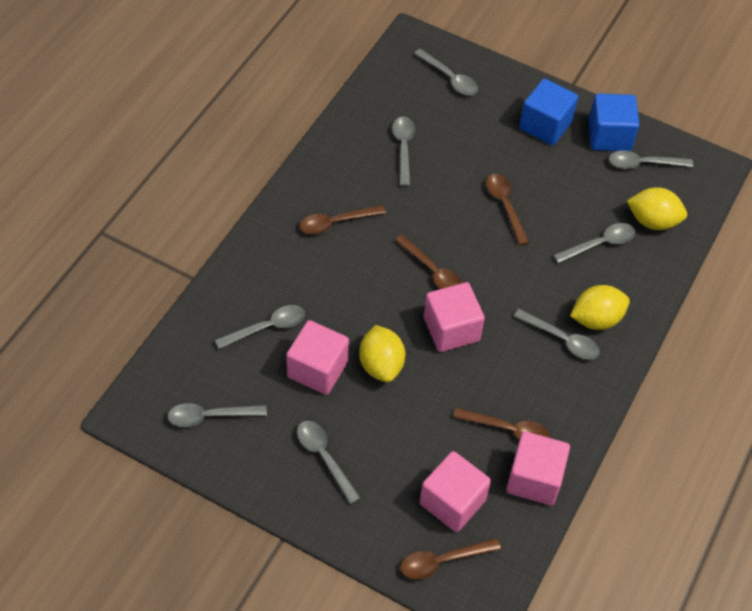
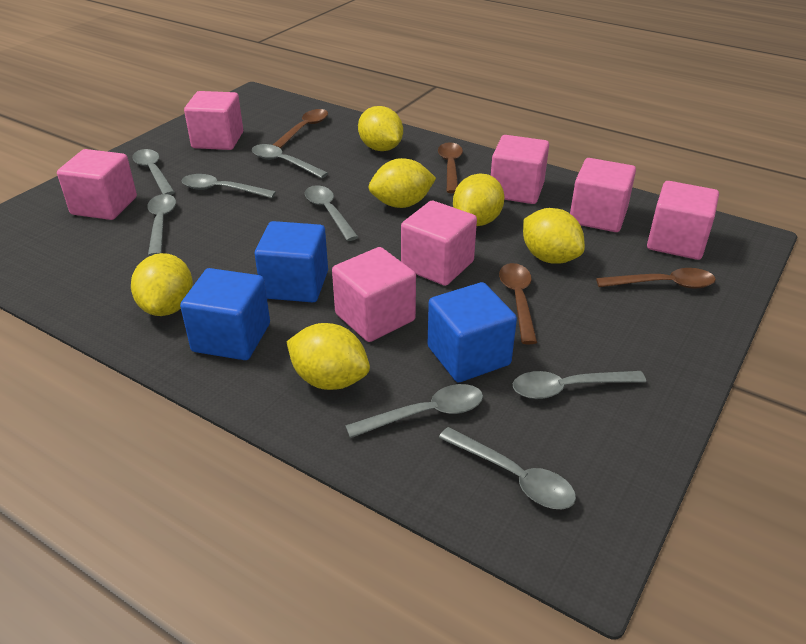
blue cube: 2 -> 3
brown spoon: 5 -> 4
pink cube: 4 -> 7
yellow lemon: 3 -> 6

